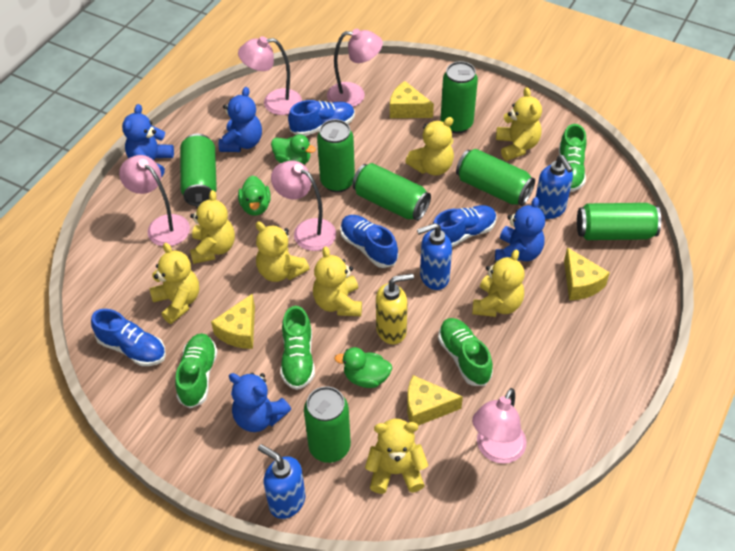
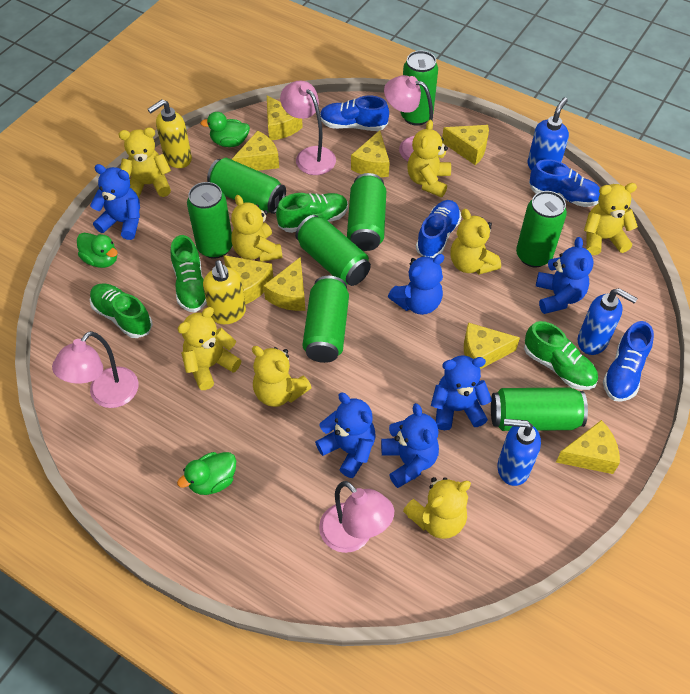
blue teddy bear: 4 -> 6
green can: 7 -> 8
pink lamp: 5 -> 4
yellow cheese: 4 -> 8
yellow soap dispenser: 1 -> 2

